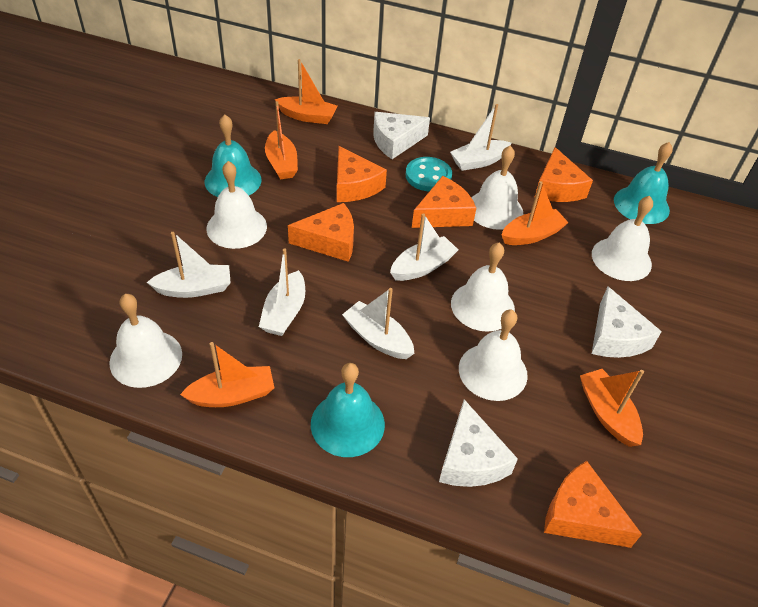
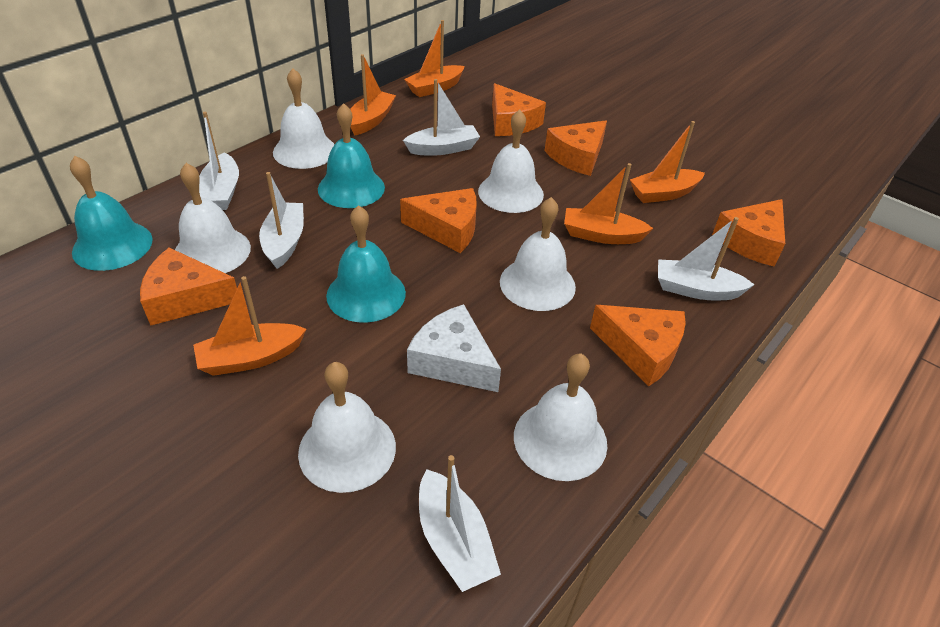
orange cheese: 5 -> 6
turquoise button: 1 -> 0
white cheese: 3 -> 1

